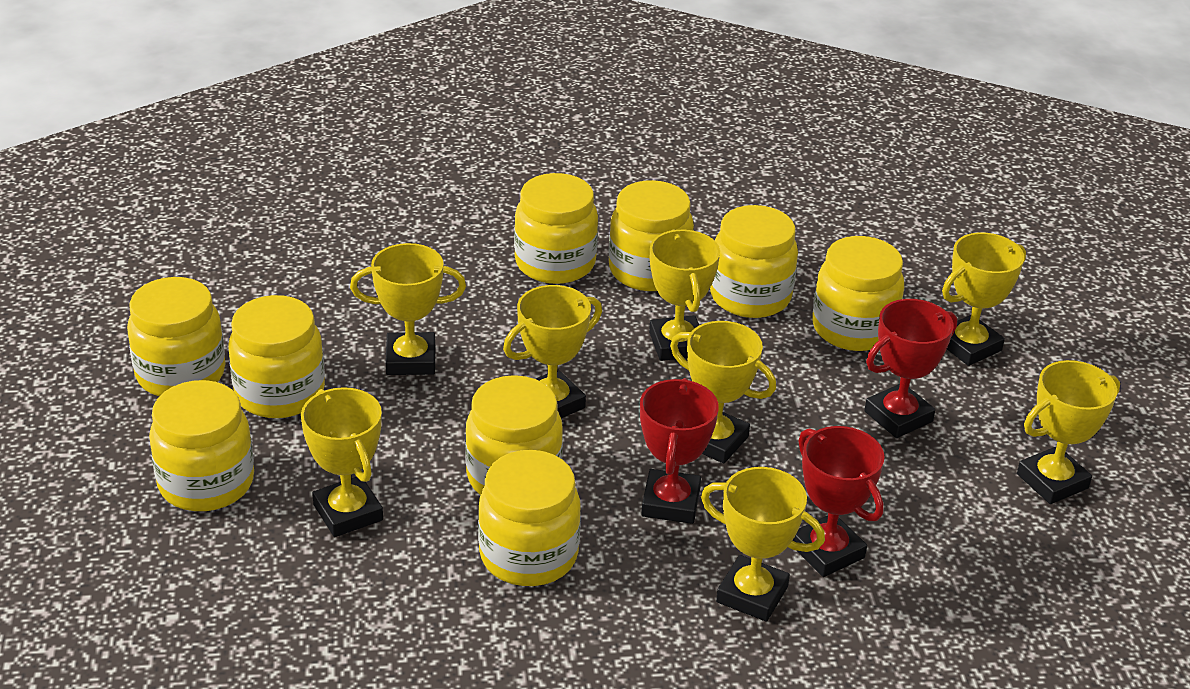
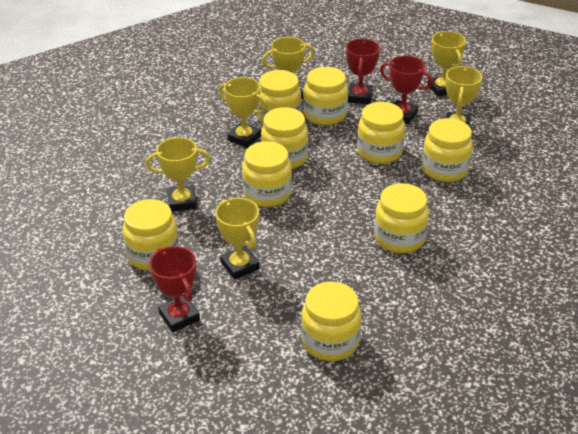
yellow trophy: 8 -> 6

